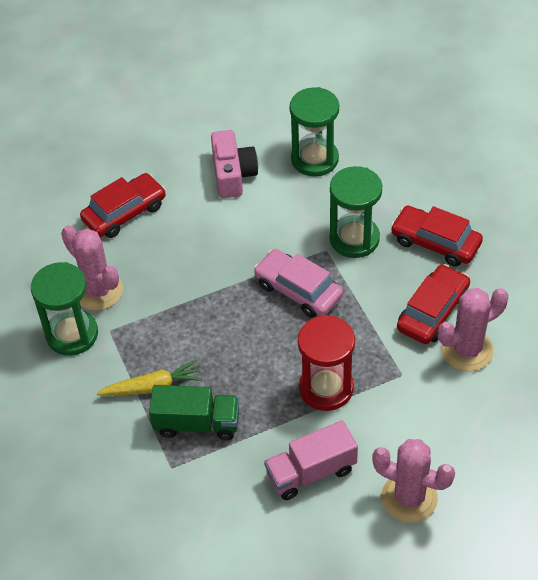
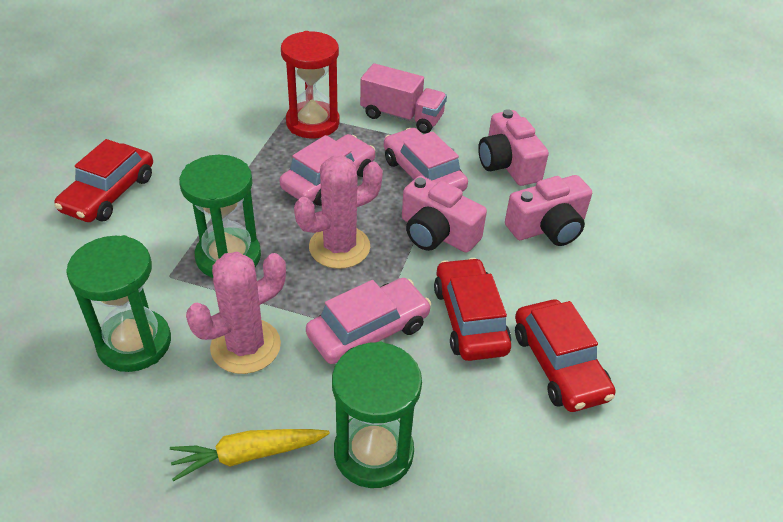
green truck: 1 -> 0
pink cactus: 3 -> 2
pink camera: 1 -> 3
pink car: 1 -> 3

